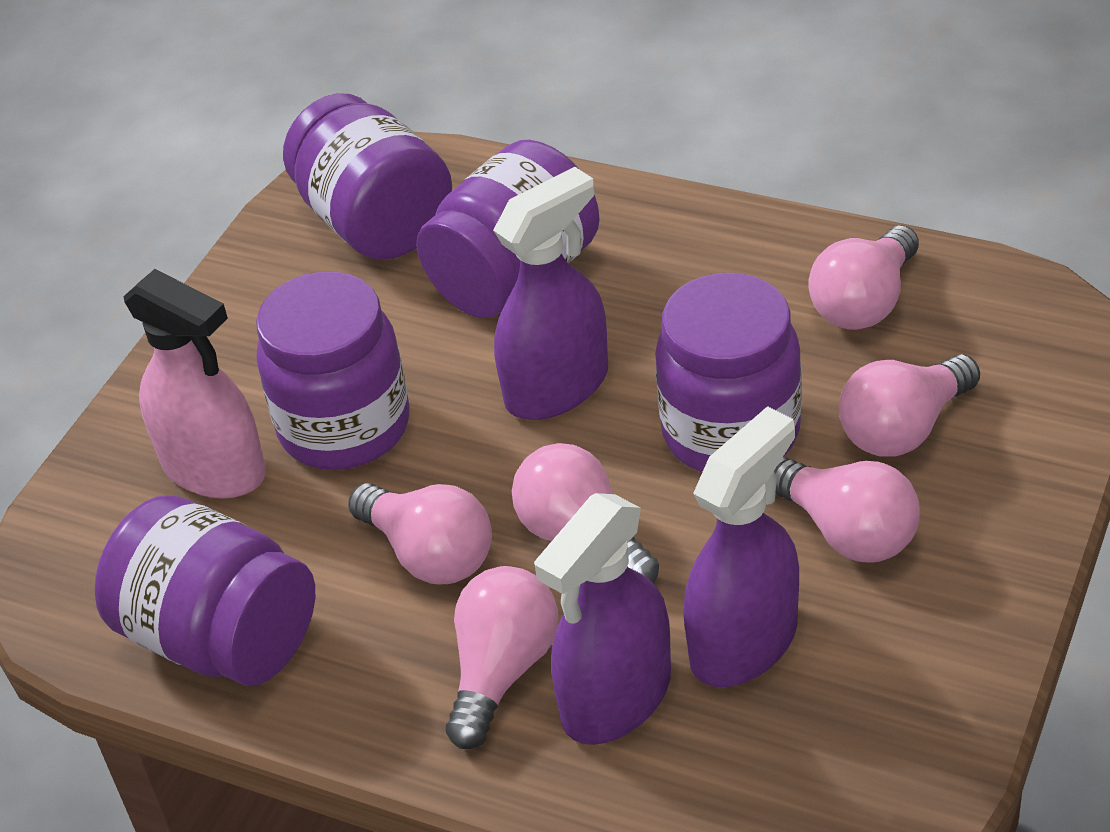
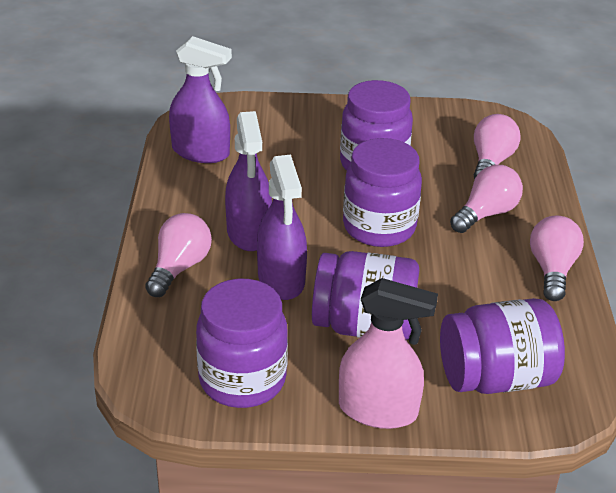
pink light bulb: 6 -> 4

